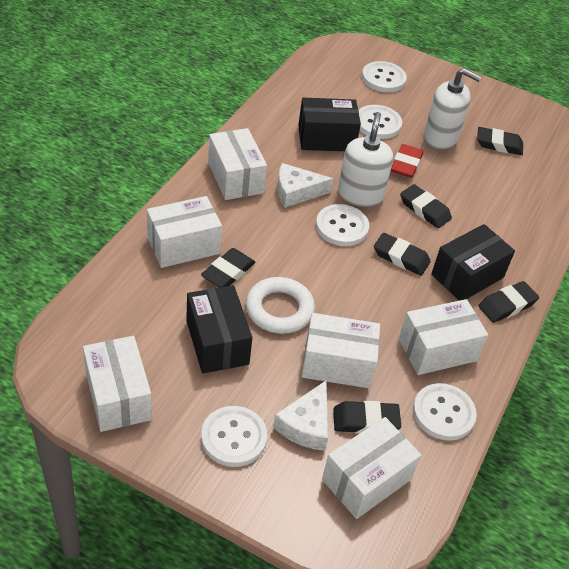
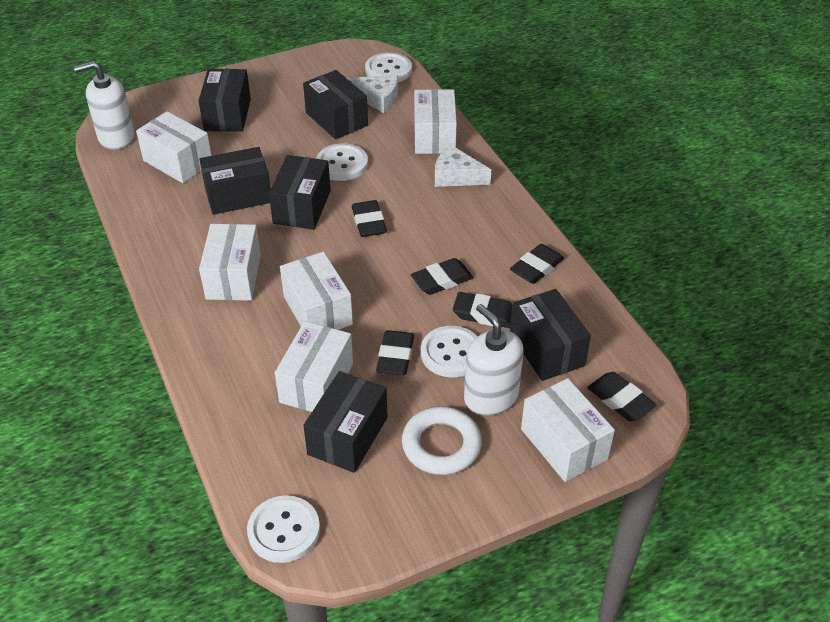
black box: 3 -> 6
red eraser: 1 -> 0
white button: 5 -> 4

